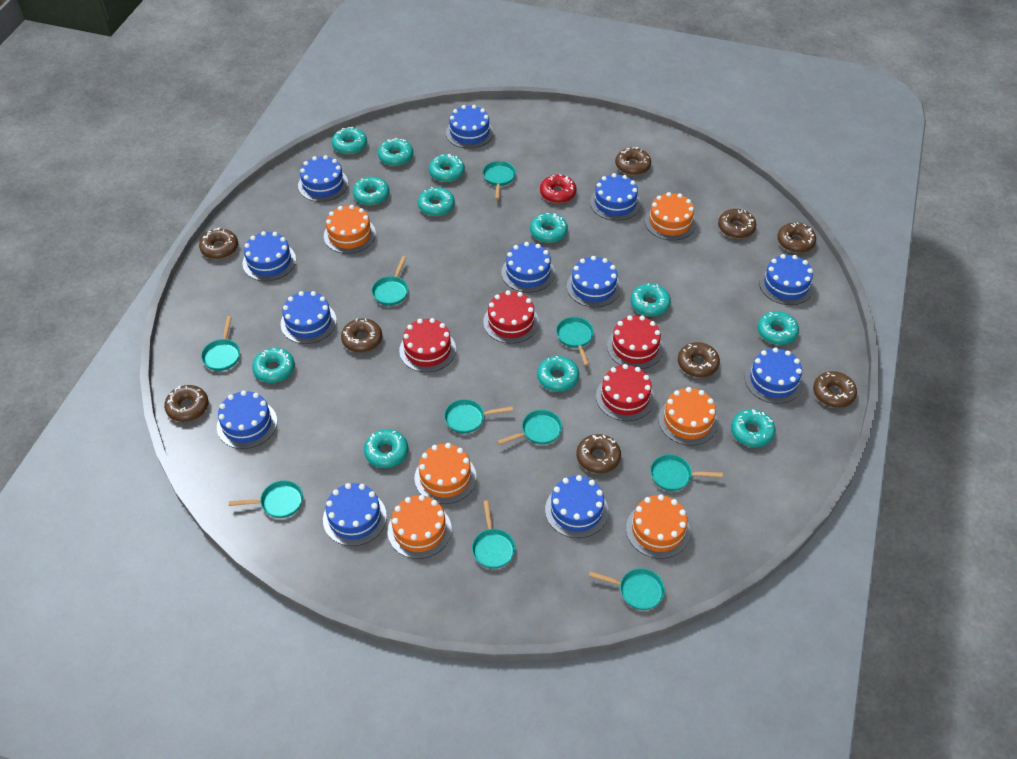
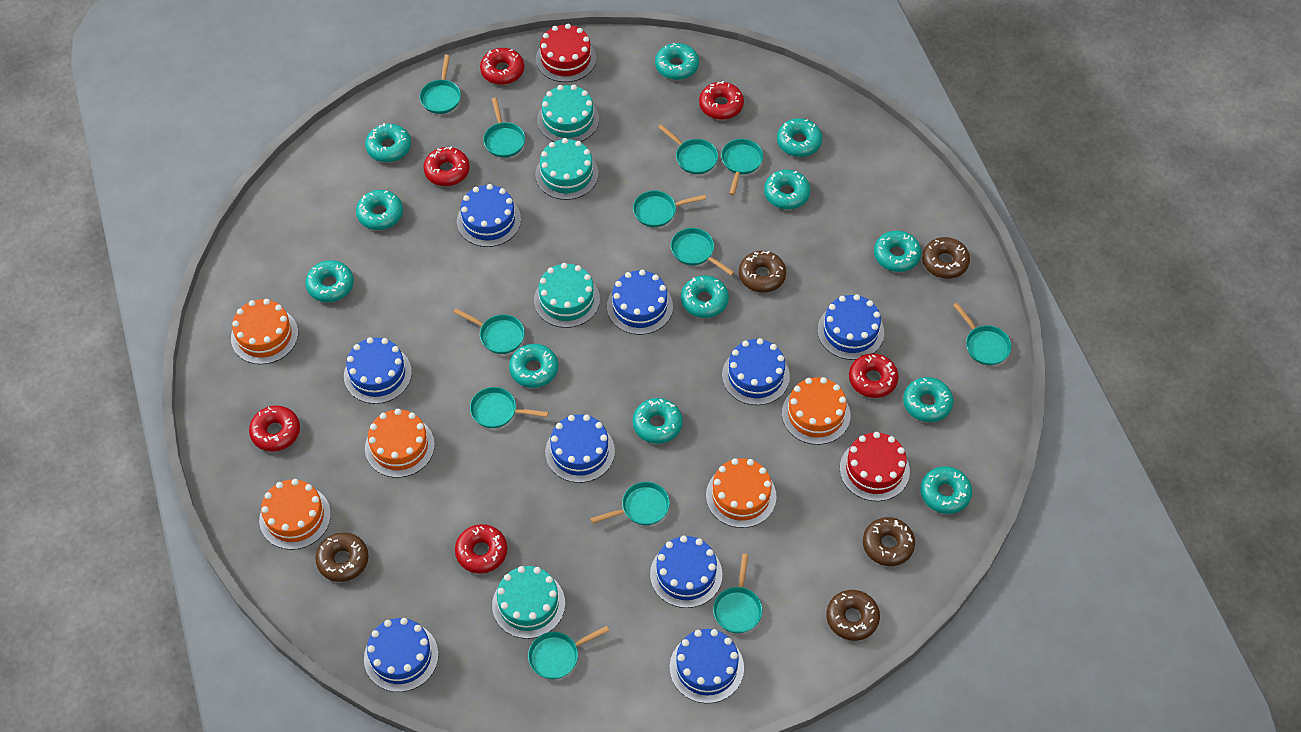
blue cake: 12 -> 9
brown donut: 9 -> 5
orange cake: 6 -> 5
red cake: 4 -> 2
red donut: 1 -> 6
turquoise cake: 0 -> 4
turquoise pan: 10 -> 12

